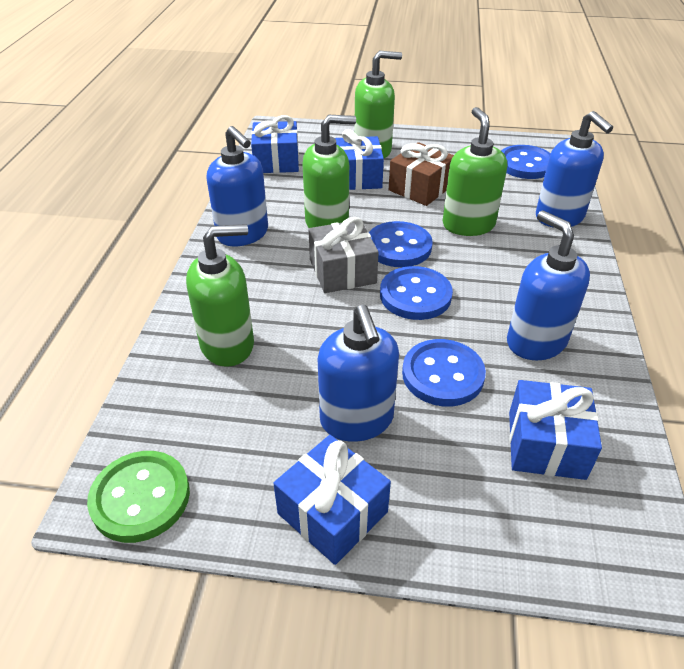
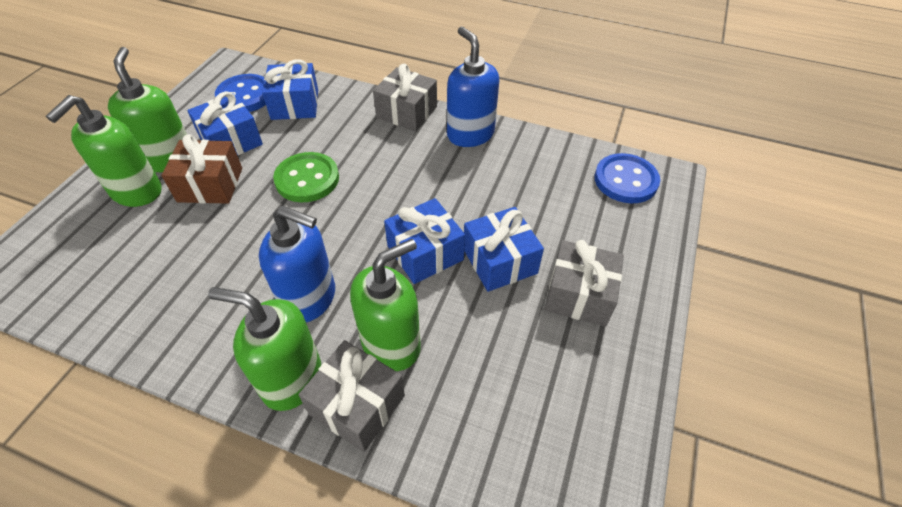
blue button: 4 -> 2
blue soap dispenser: 4 -> 2
grey gift: 1 -> 3

